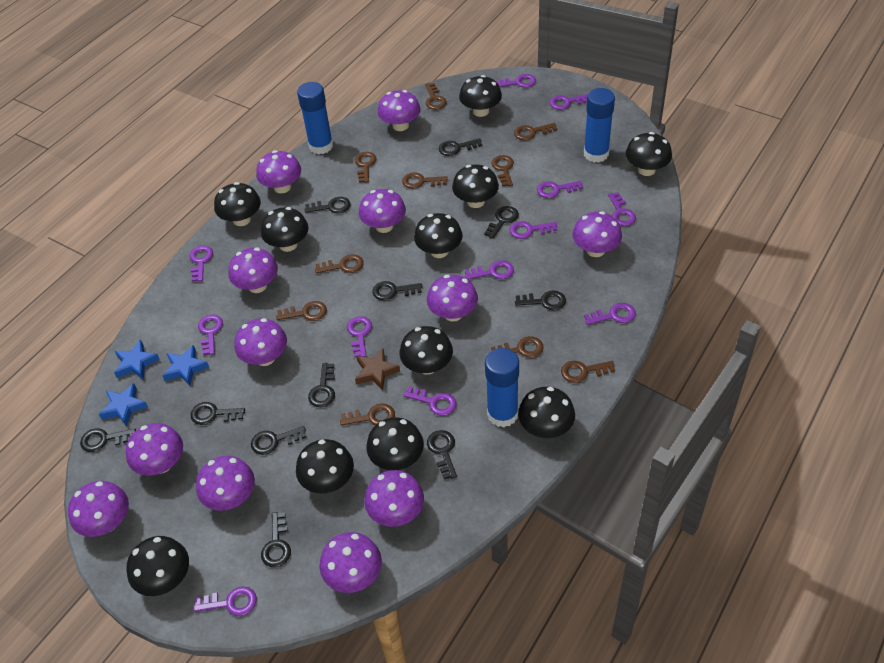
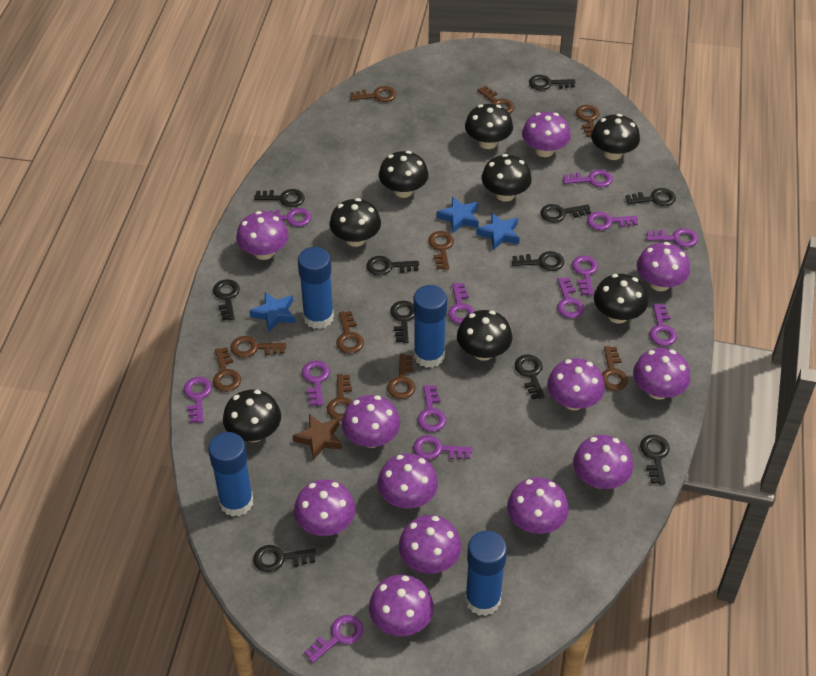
black mushroom: 11 -> 8
blue glue stick: 3 -> 4
purple key: 12 -> 13

